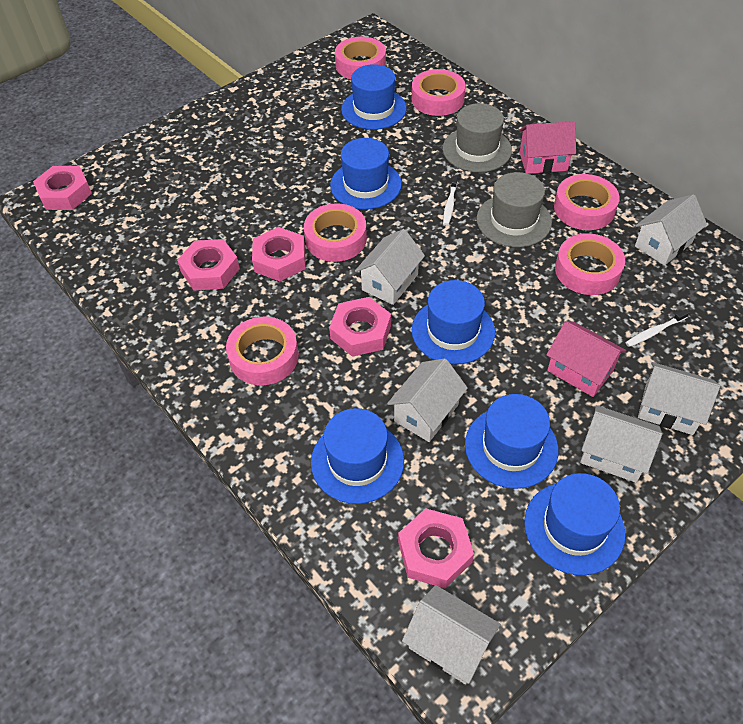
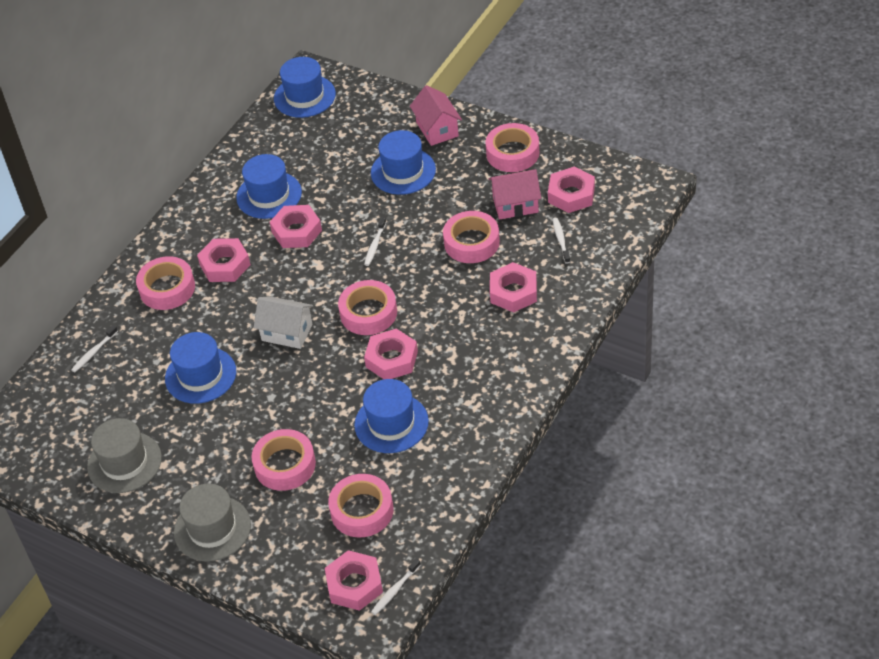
blue hat: 6 -> 5
pink nut: 5 -> 6
white house: 6 -> 1
white toothbrush: 2 -> 4

